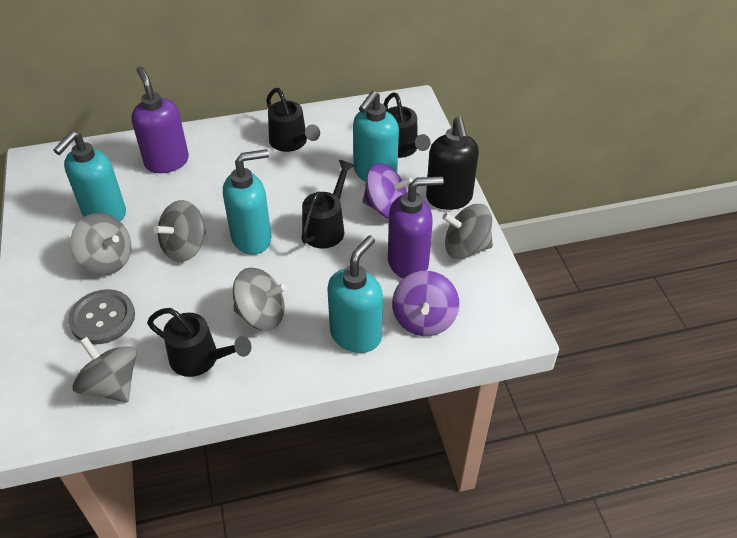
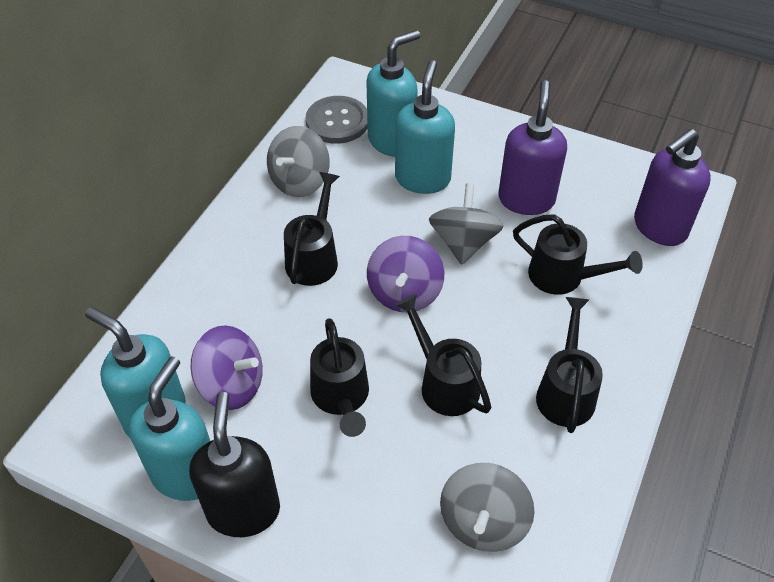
black watering can: 4 -> 5
grey spinning top: 5 -> 3

